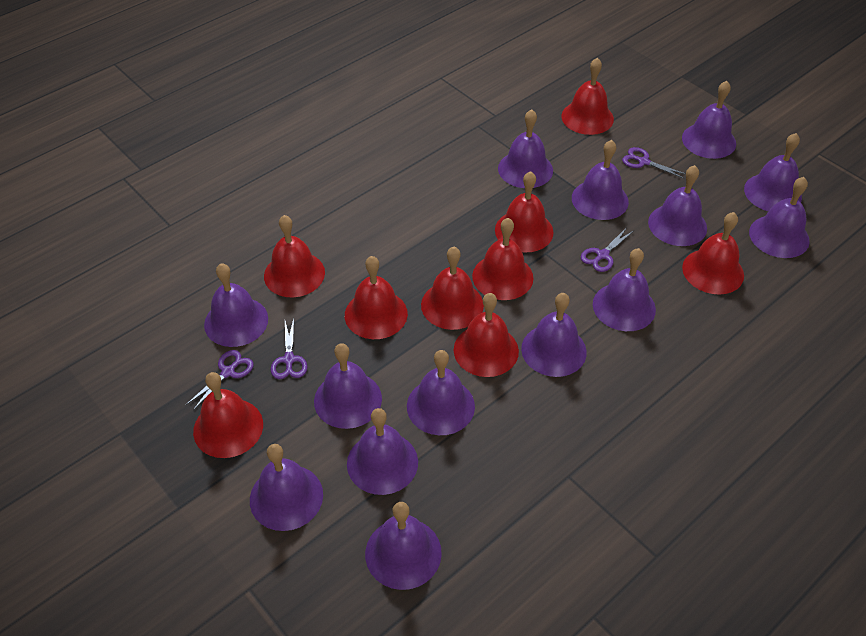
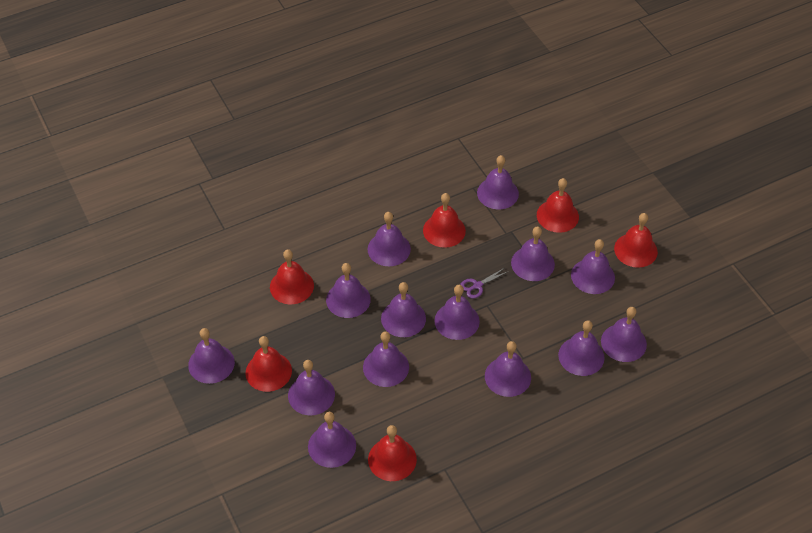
purple scissors: 4 -> 1
red bell: 9 -> 6

